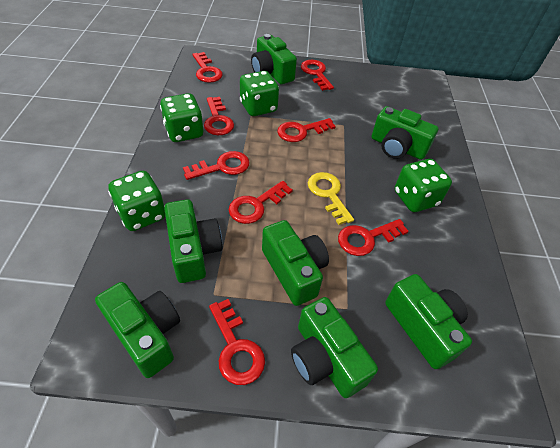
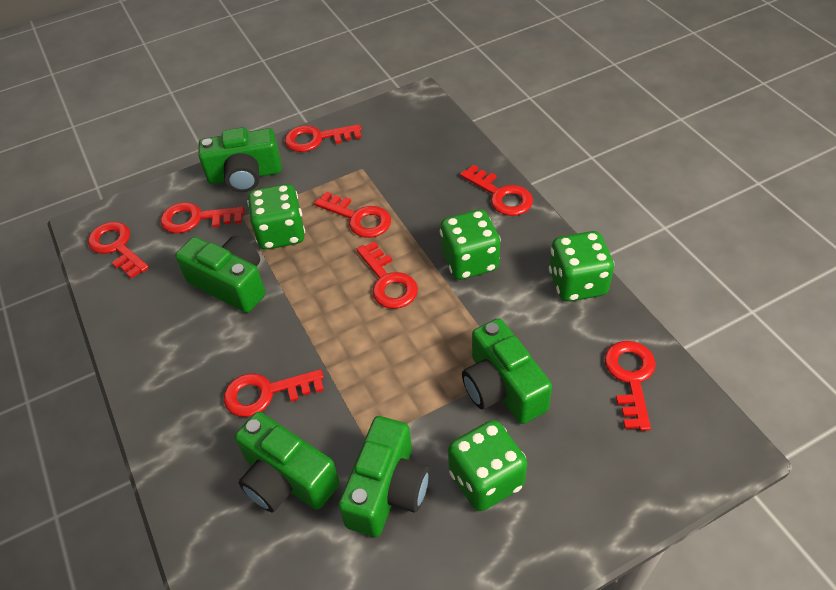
green camera: 7 -> 5
yellow key: 1 -> 0

